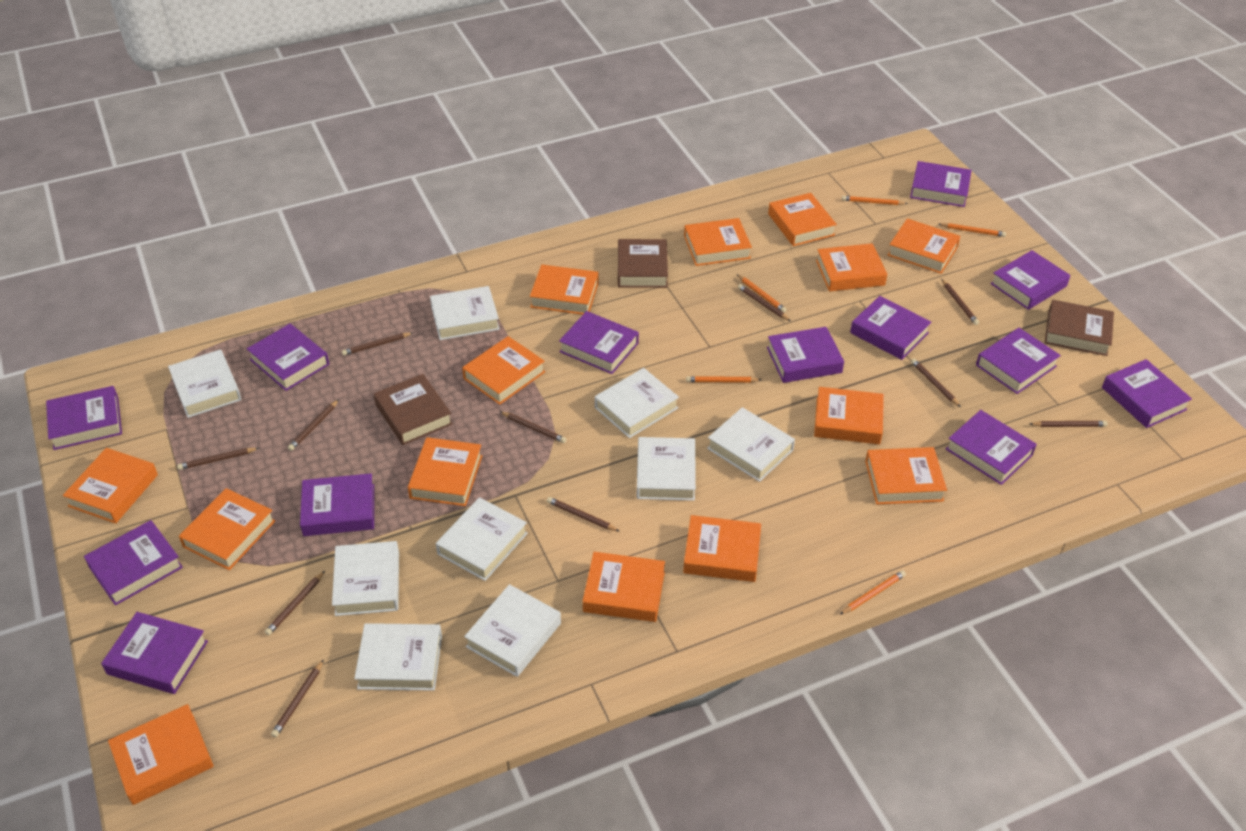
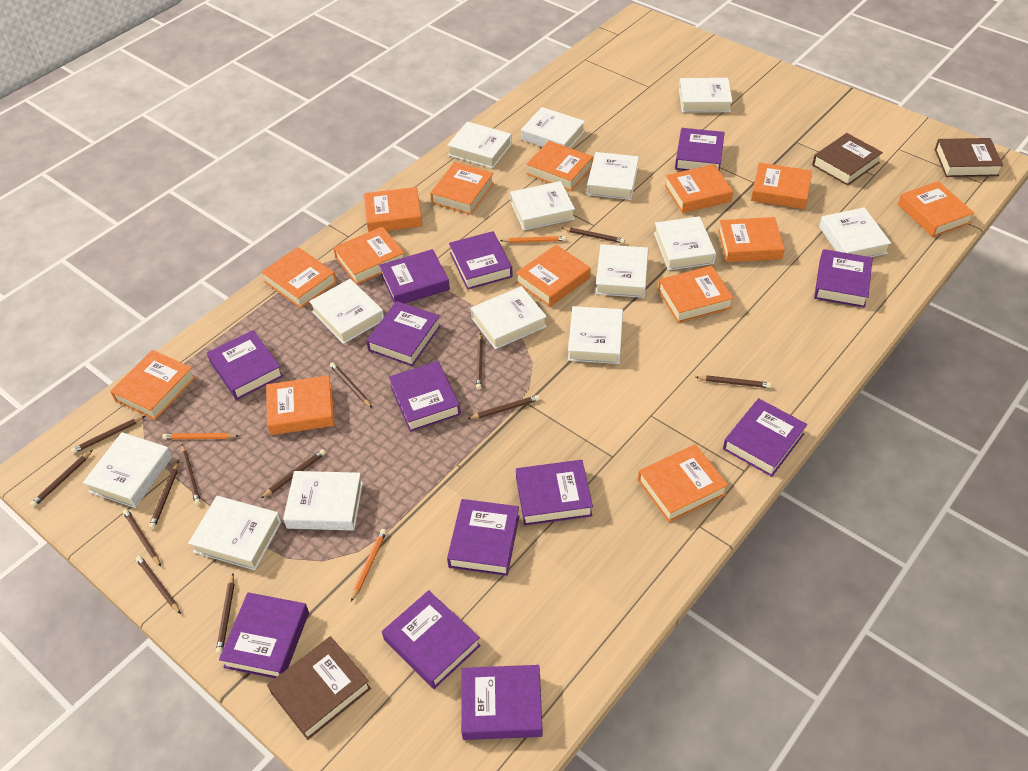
brown pencil: 11 -> 13
orange pencil: 5 -> 3
white book: 9 -> 14

